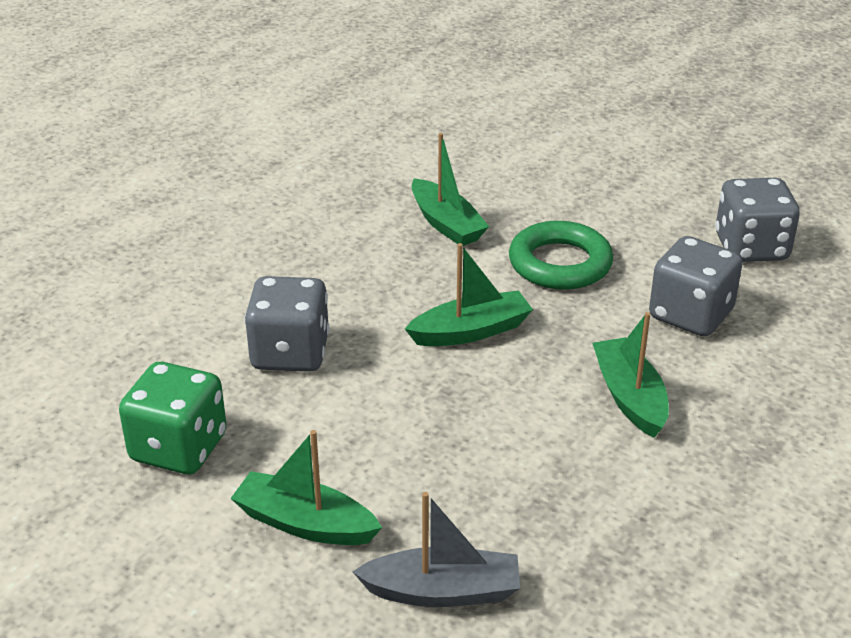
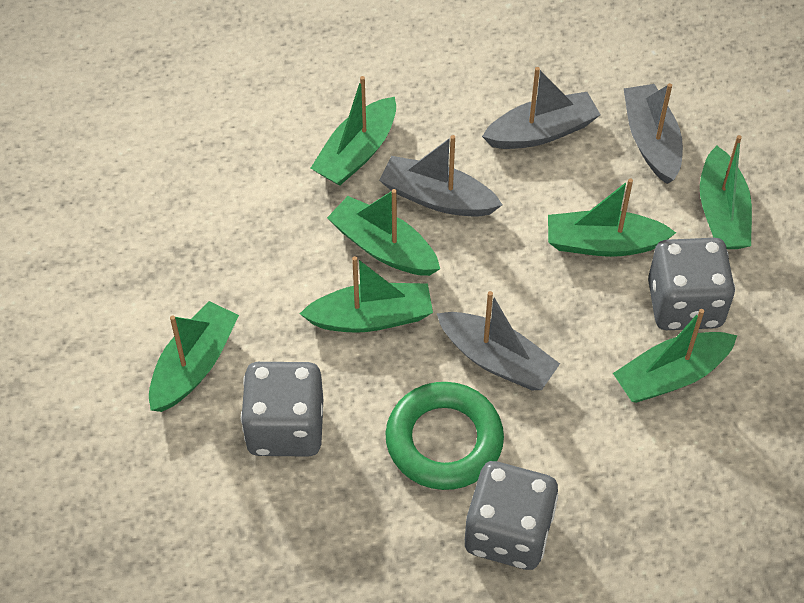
green boat: 4 -> 7
green dice: 1 -> 0
grey boat: 1 -> 4

